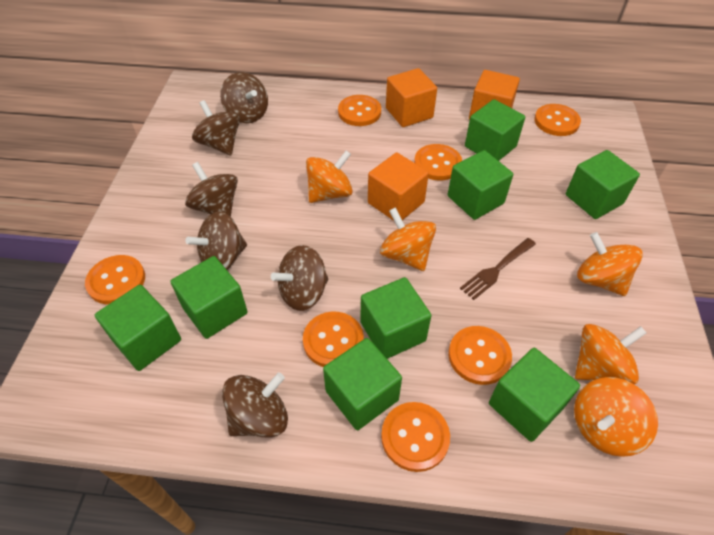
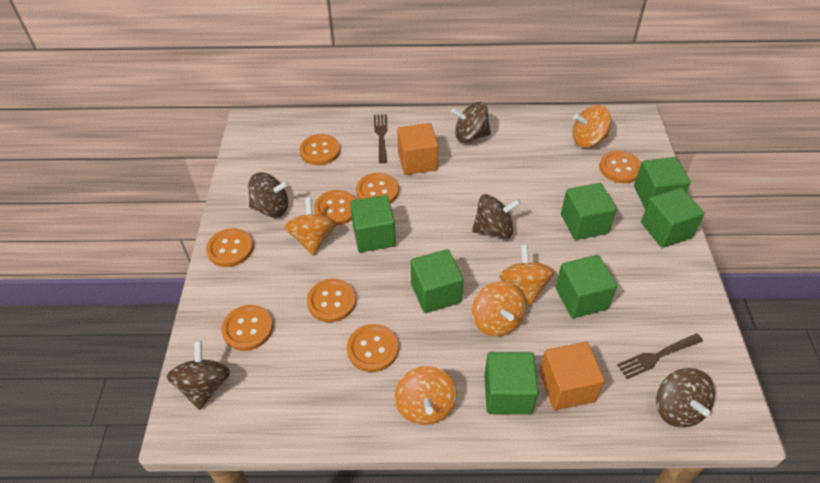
brown fork: 1 -> 2
brown spinning top: 6 -> 5
green cube: 8 -> 7
orange button: 7 -> 8
orange cube: 3 -> 2

